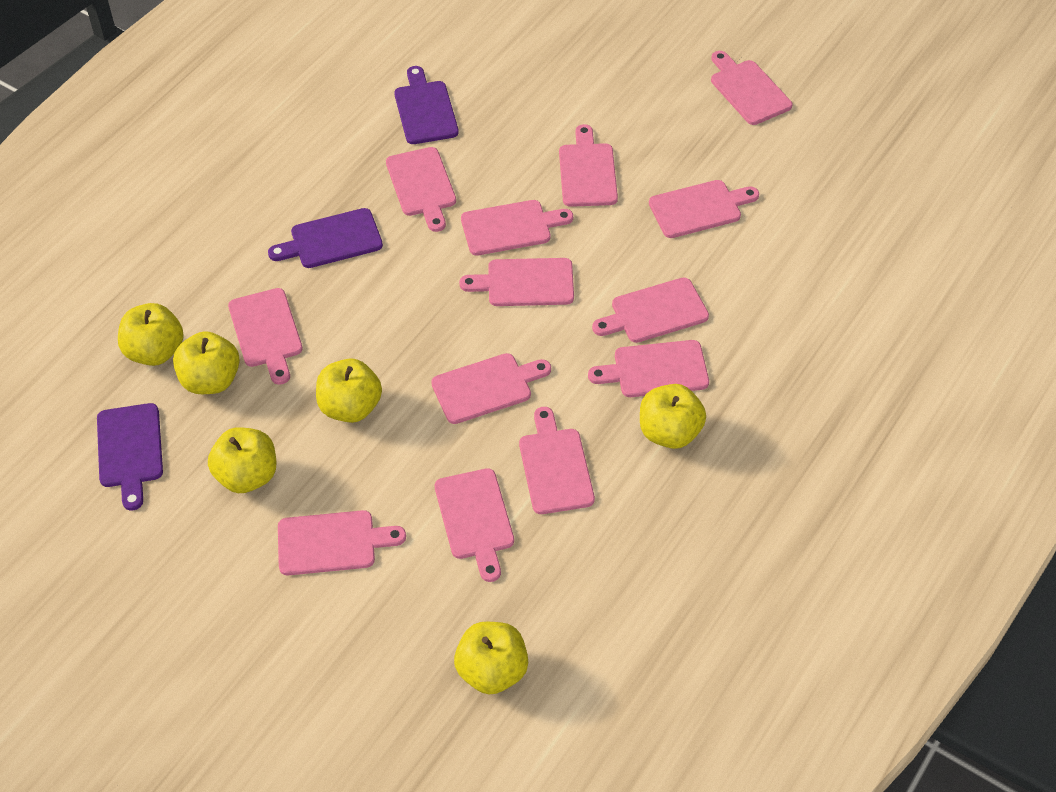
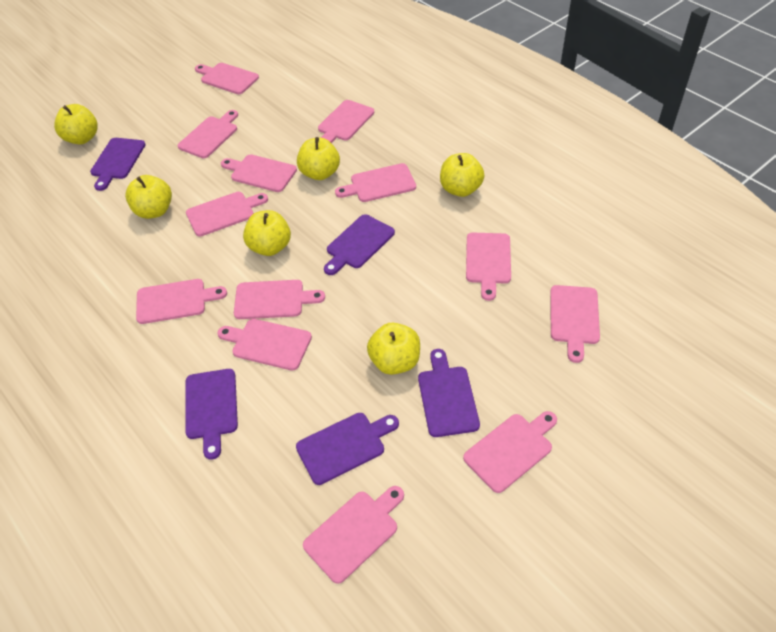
purple cutting board: 3 -> 5

